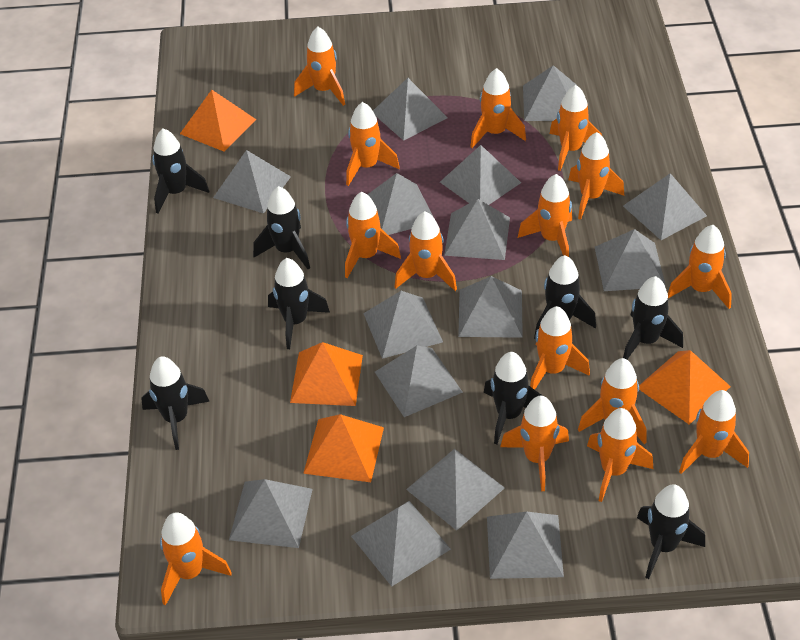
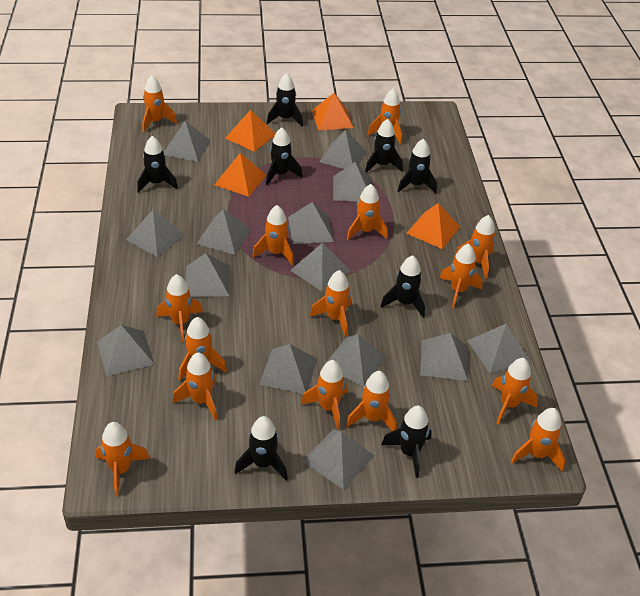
grey pyramid: 15 -> 14

